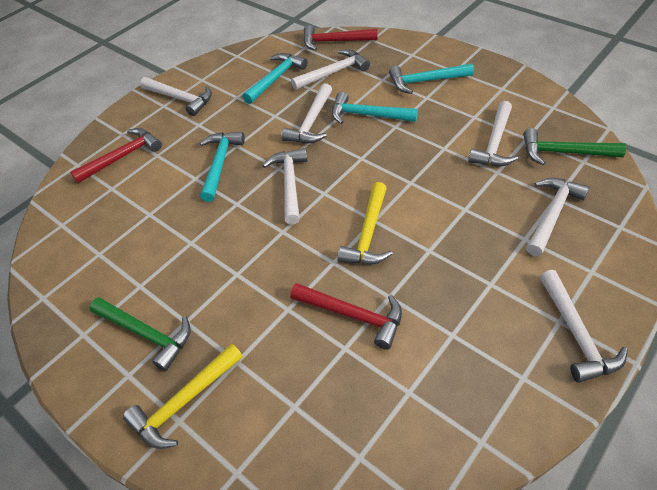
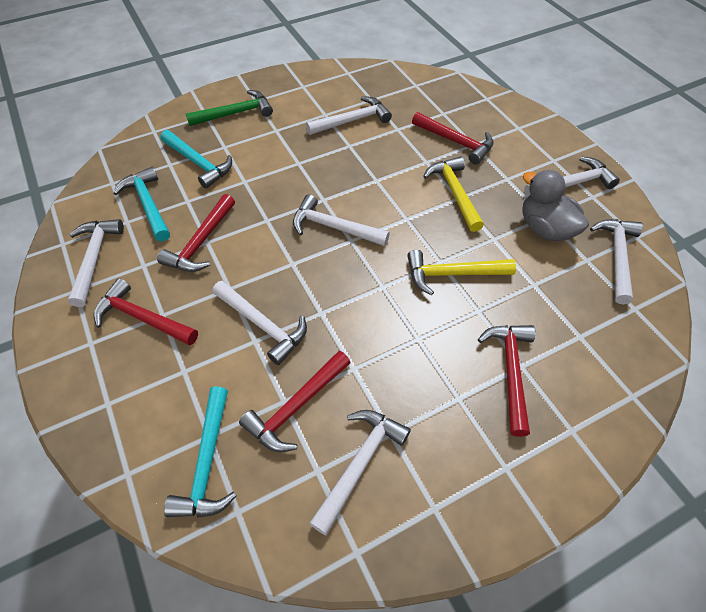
green hammer: 2 -> 1
grey duck: 0 -> 1
red hammer: 3 -> 5
turquoise hammer: 4 -> 3

